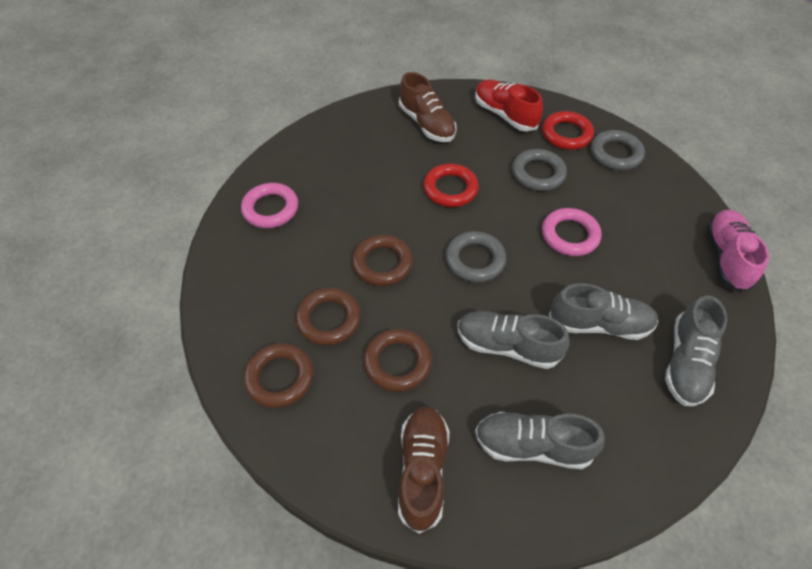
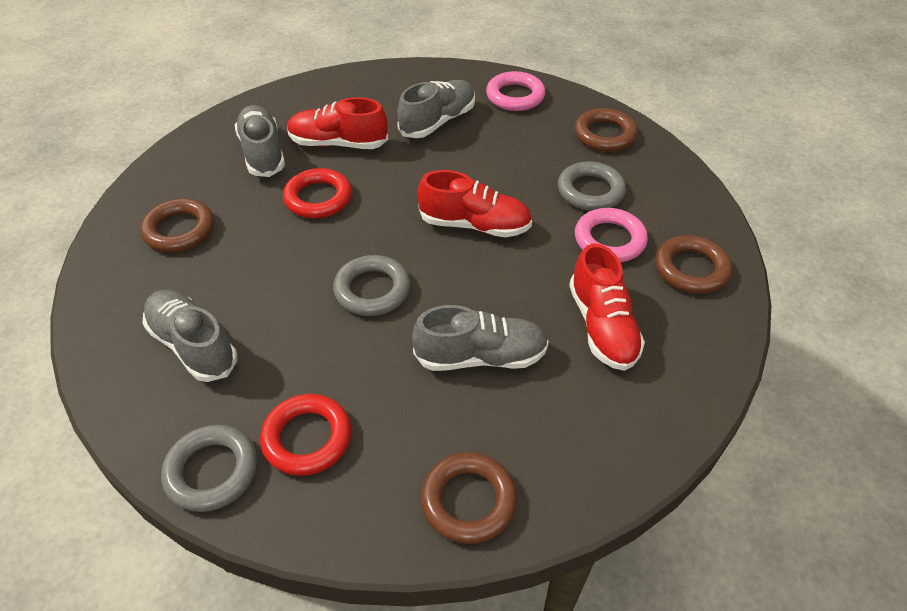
brown shoe: 2 -> 0
pink shoe: 1 -> 0
red shoe: 1 -> 3

